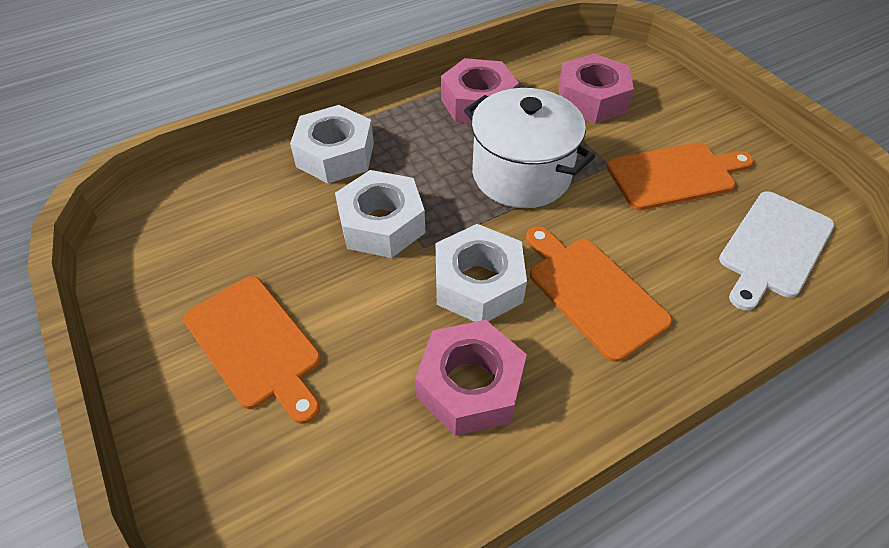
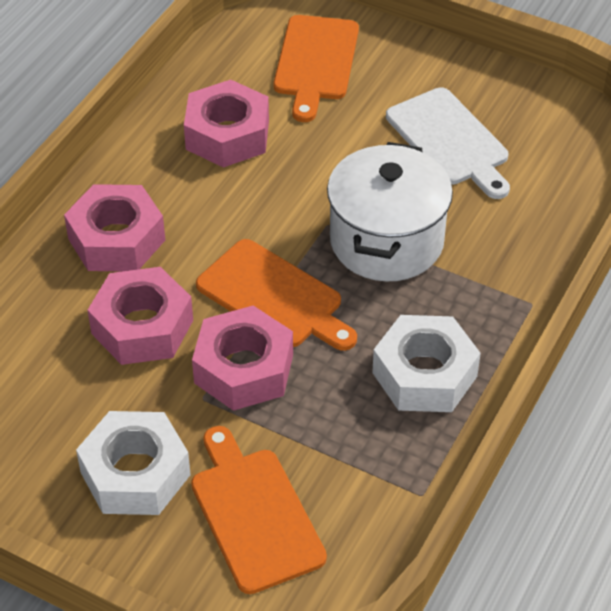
pink nut: 3 -> 4
white nut: 3 -> 2

